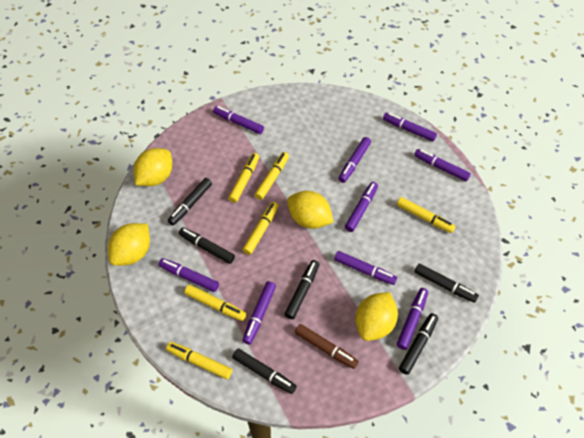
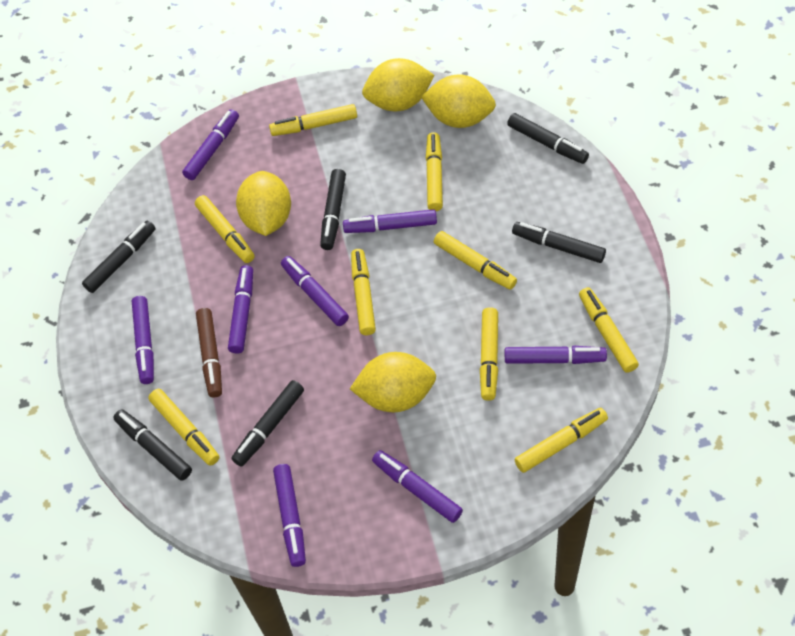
purple marker: 9 -> 8
yellow marker: 6 -> 9

